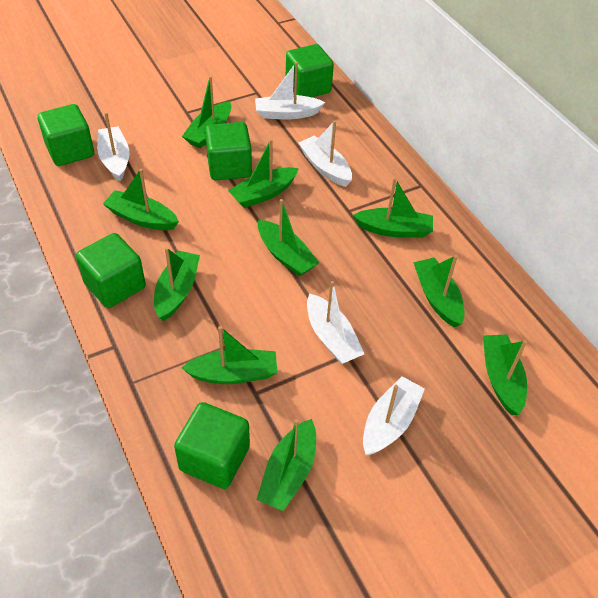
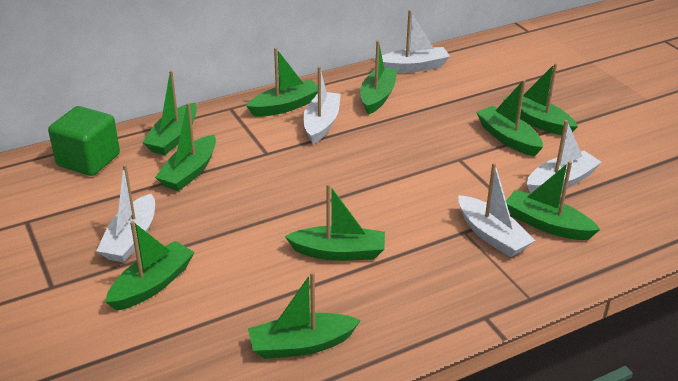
green cube: 5 -> 1

